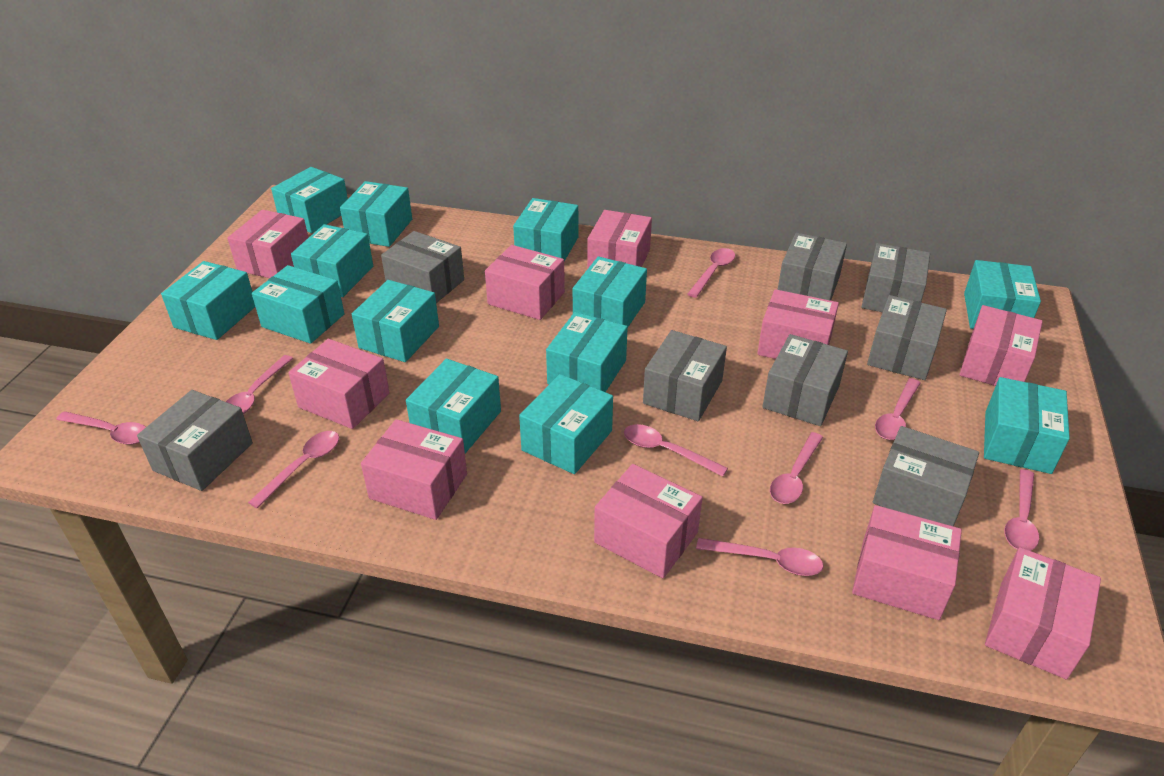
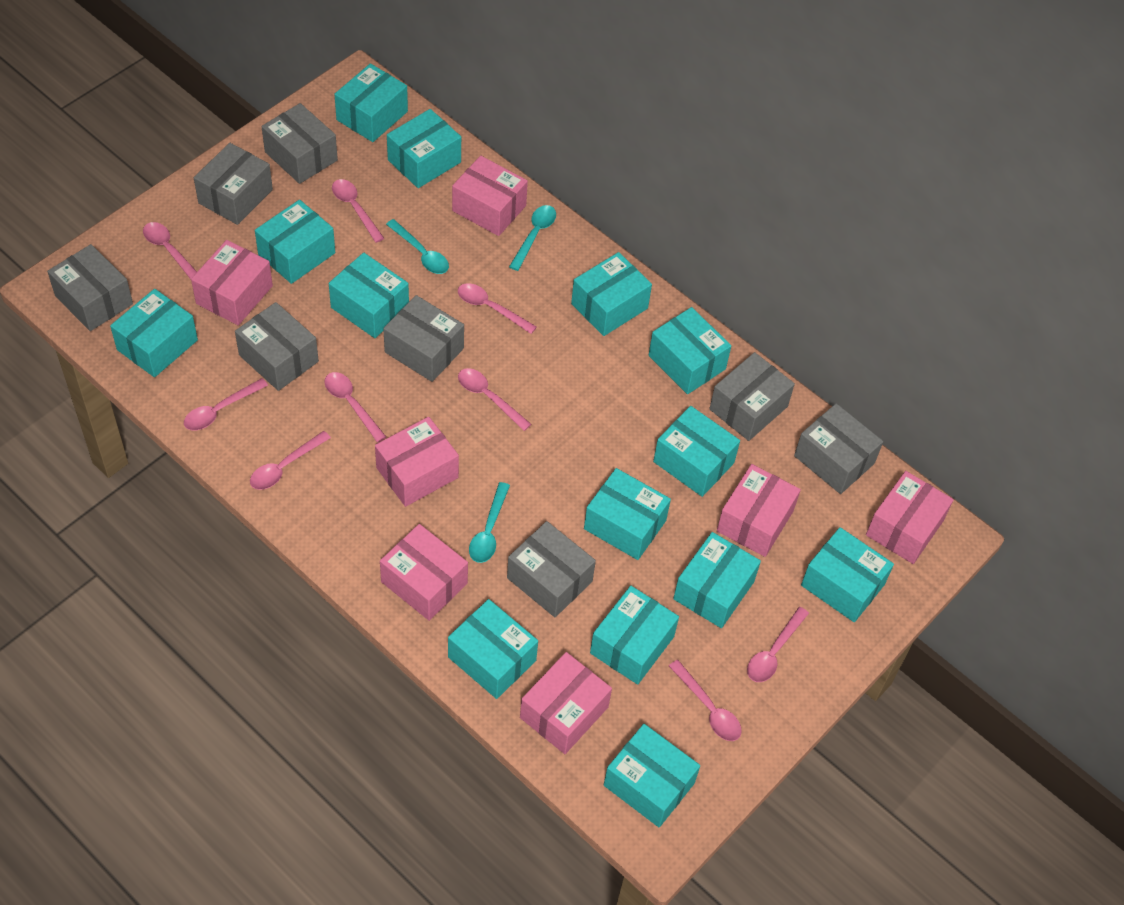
pink box: 10 -> 7
turquoise box: 13 -> 14
turquoise spoon: 0 -> 3

